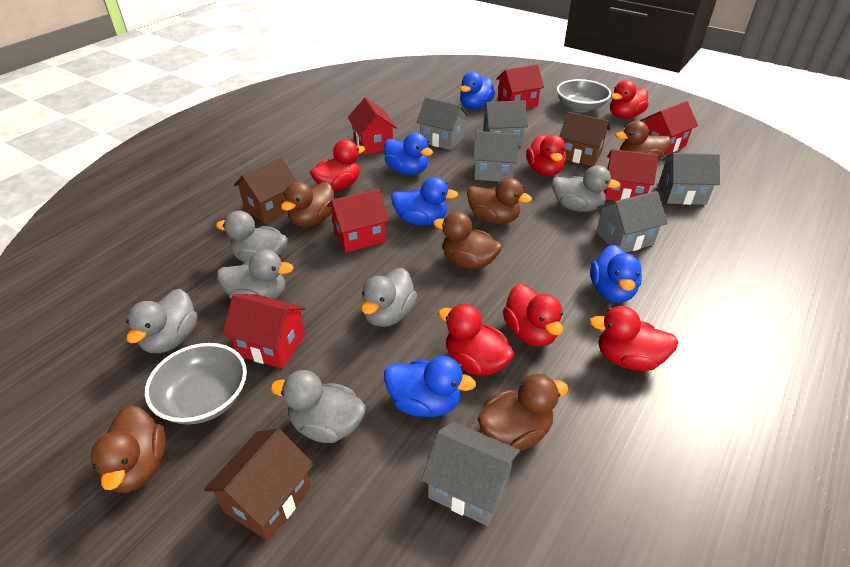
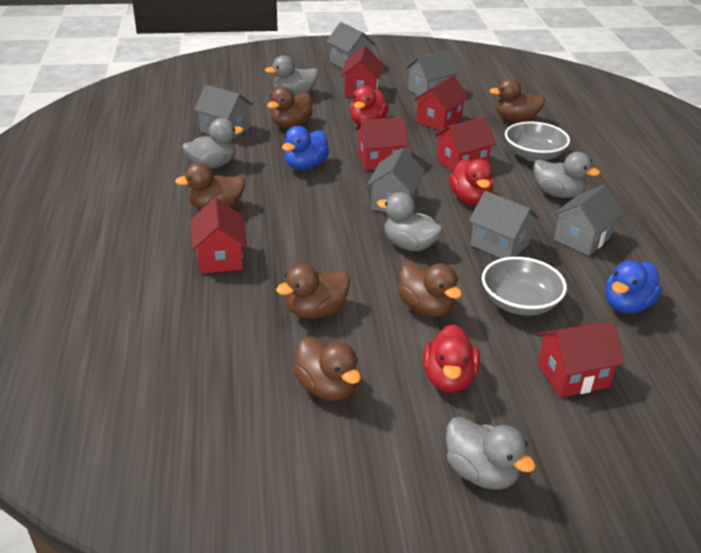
blue duck: 5 -> 2
brown house: 3 -> 0
grey duck: 6 -> 5
red duck: 6 -> 3

